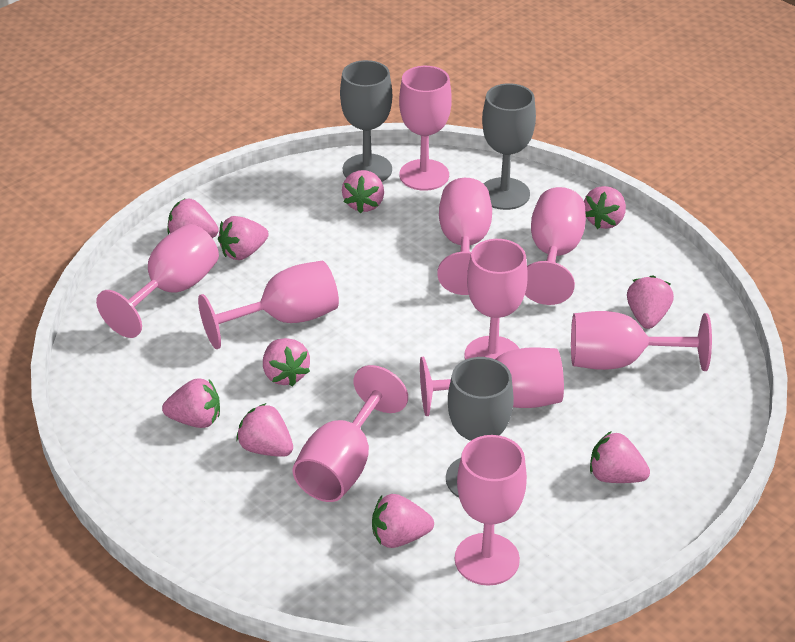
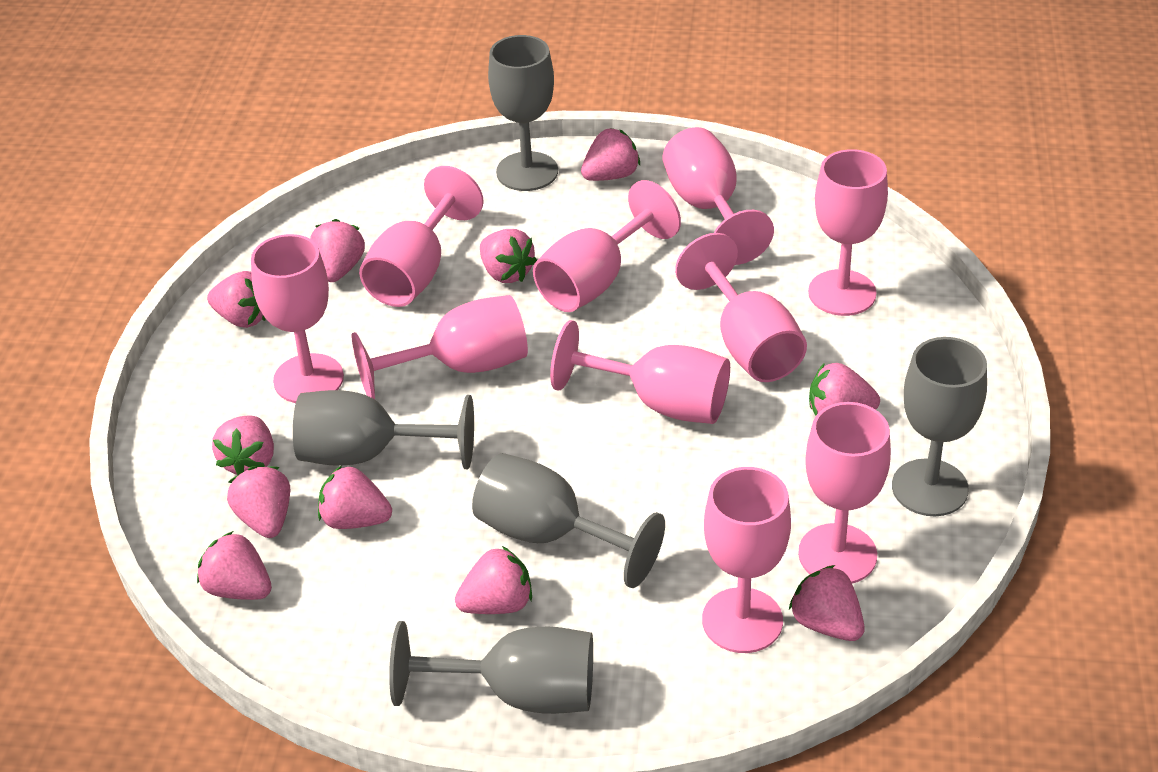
grey goblet: 3 -> 5
pink strawberry: 10 -> 11

